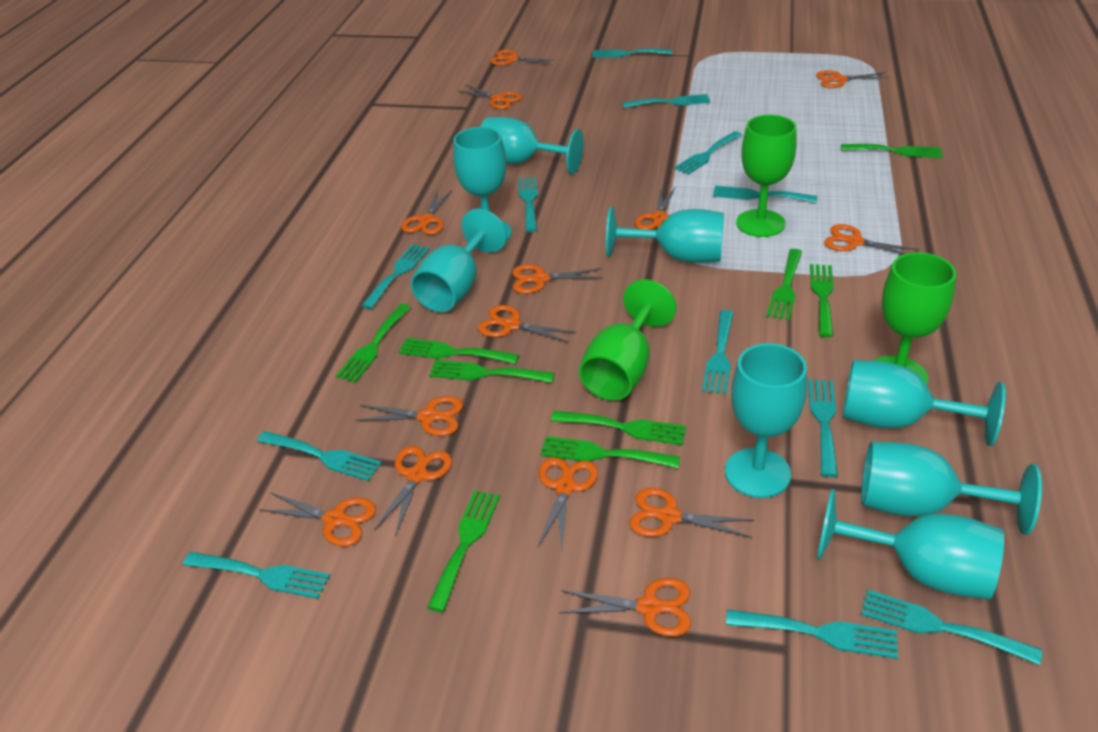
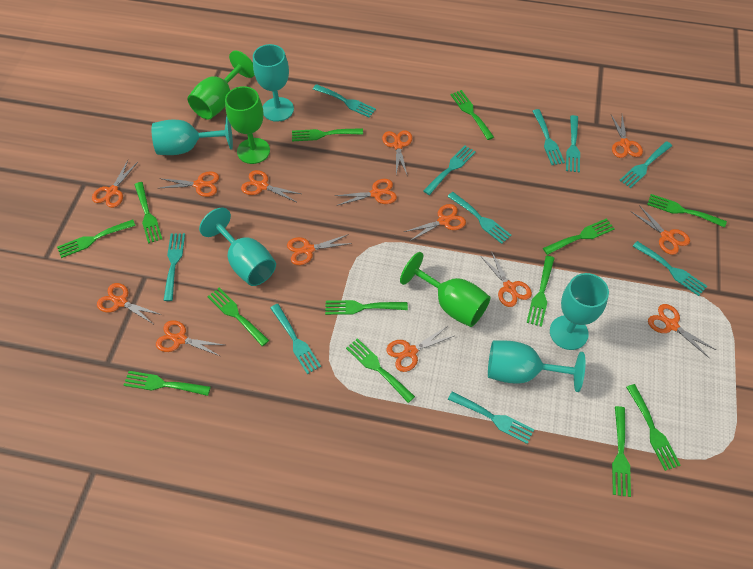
green fork: 9 -> 13
turquoise fork: 12 -> 10
turquoise goblet: 8 -> 5

